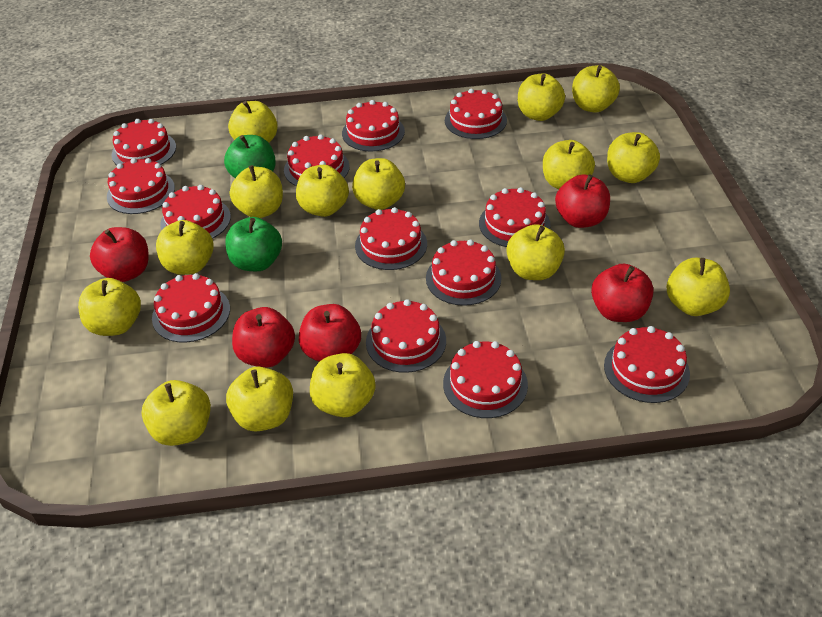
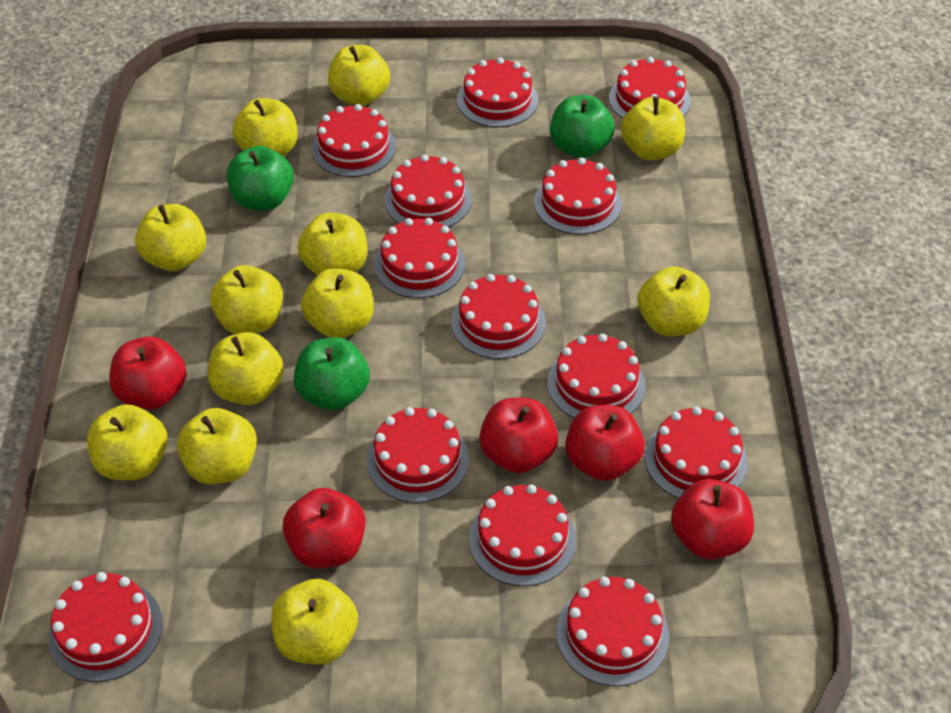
green apple: 2 -> 3
yellow apple: 15 -> 12

